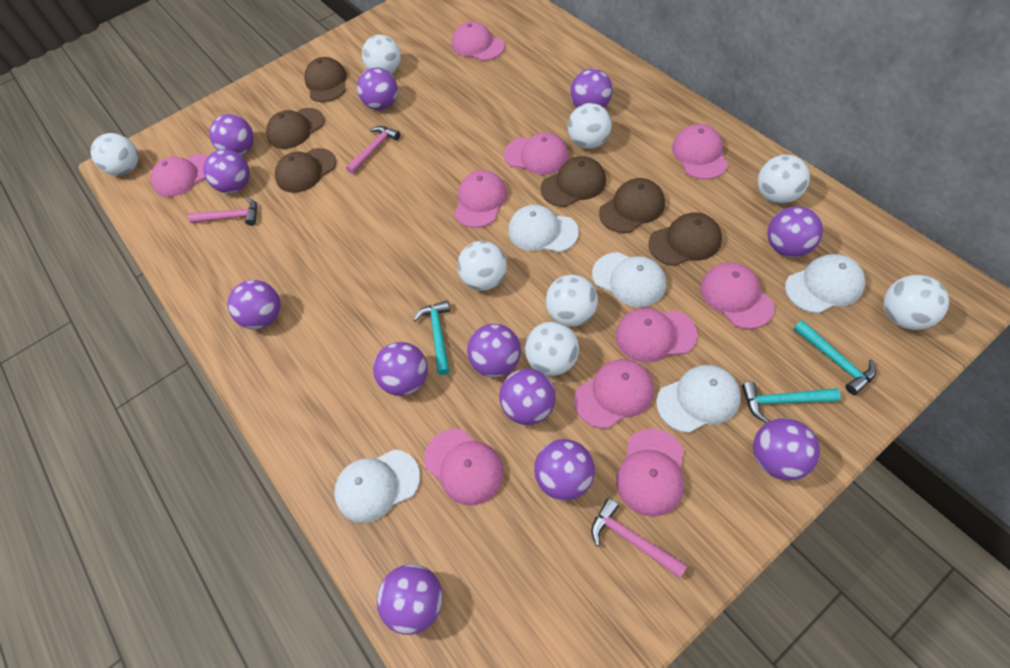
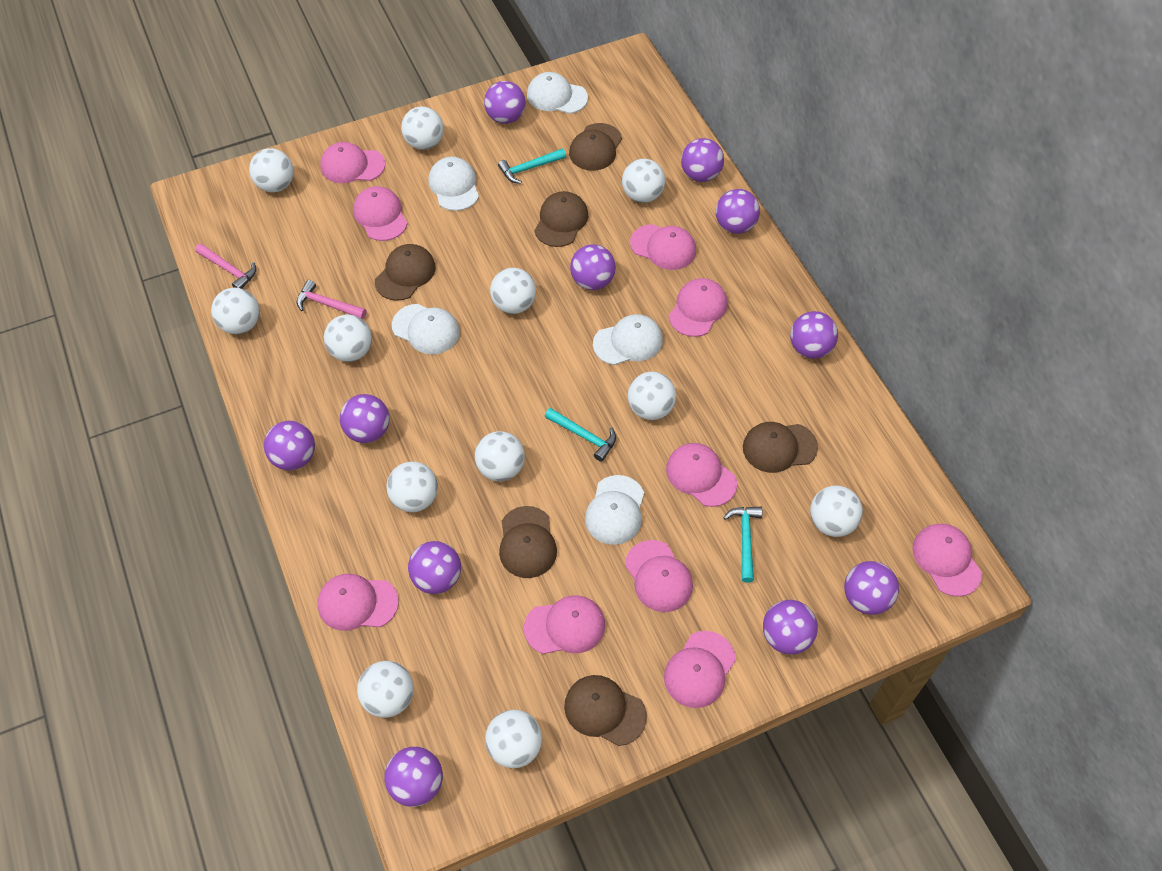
pink hammer: 3 -> 2
purple ball: 12 -> 11
white ball: 8 -> 12

